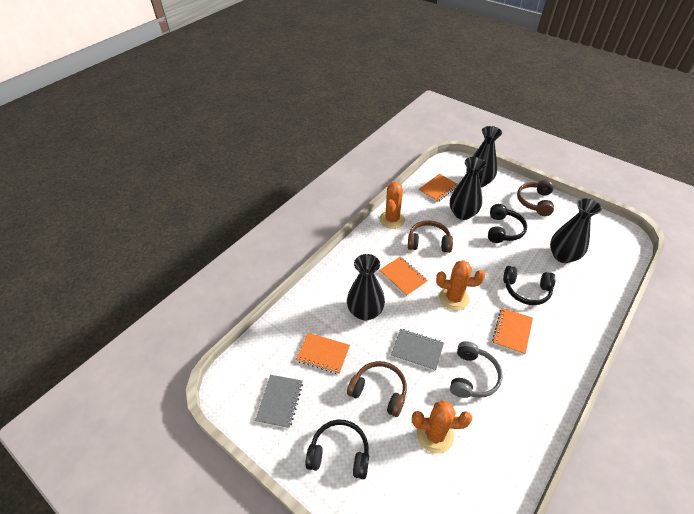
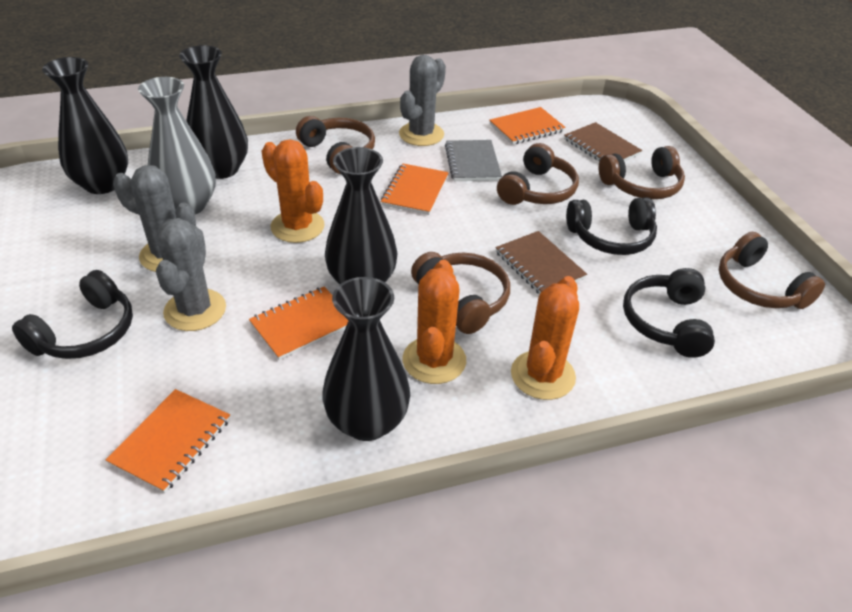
brown headphones: 3 -> 5
brown notebook: 0 -> 2
grey cactus: 0 -> 3
grey headphones: 1 -> 0
grey notebook: 2 -> 1
grey vase: 0 -> 1

